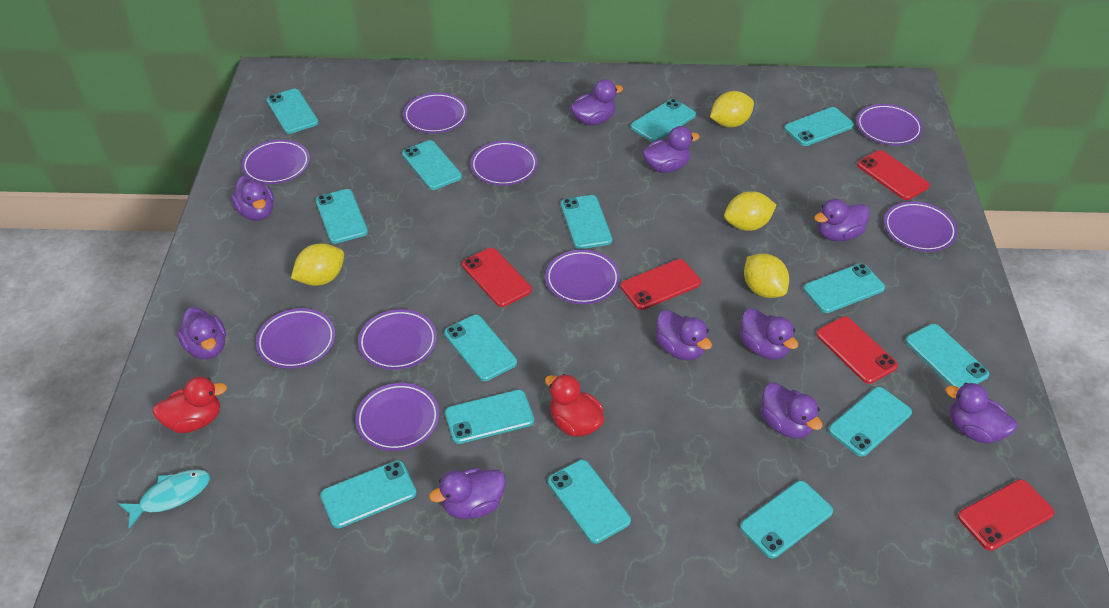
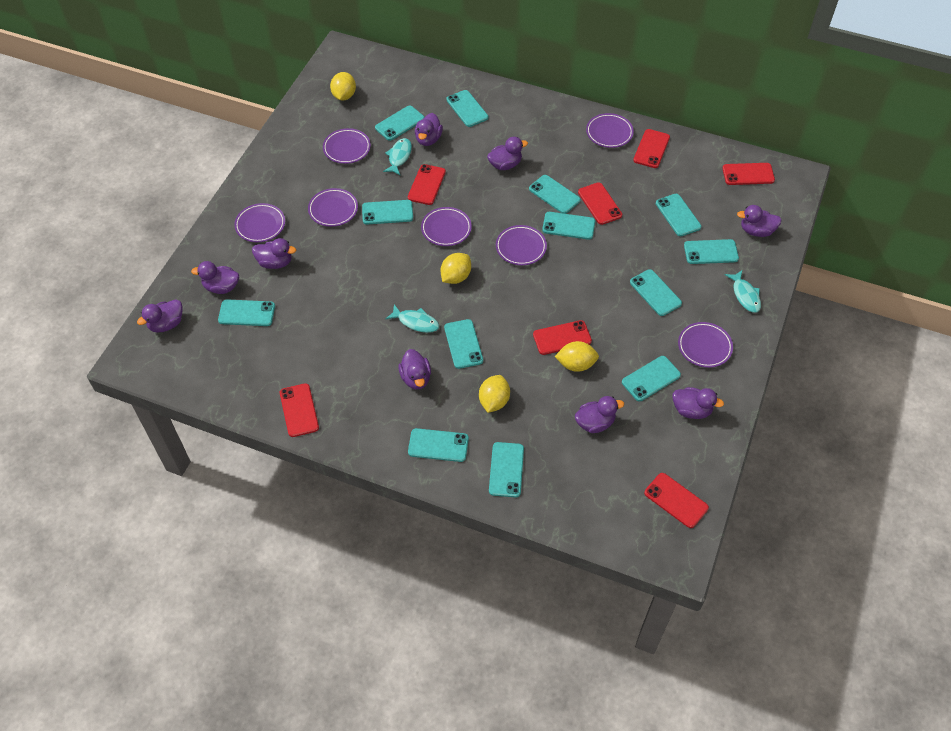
purple duck: 10 -> 9
purple plate: 9 -> 7
red duck: 2 -> 0
red phone: 5 -> 7
turquoise fish: 1 -> 3
turquoise phone: 14 -> 13

